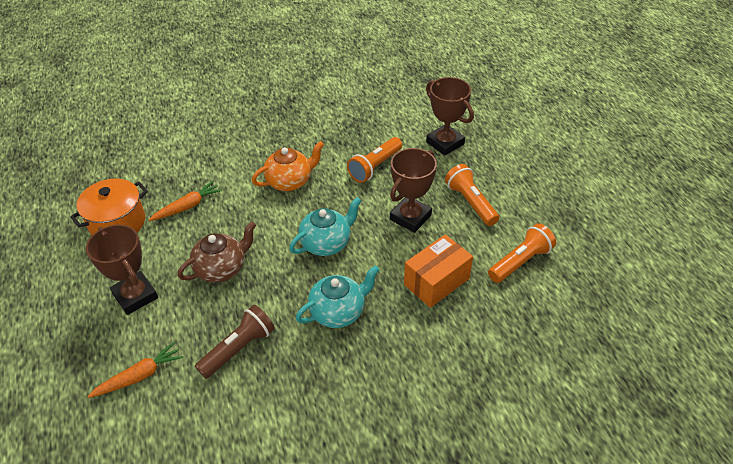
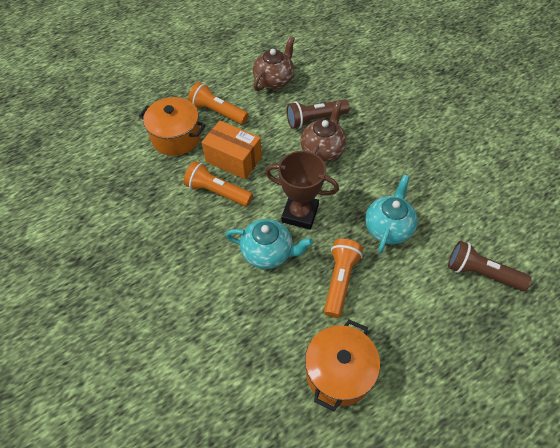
brown flashlight: 1 -> 2
brown teapot: 1 -> 2
brown trophy: 3 -> 1
orange carrot: 2 -> 0
orange pot: 1 -> 2
orange teapot: 1 -> 0

